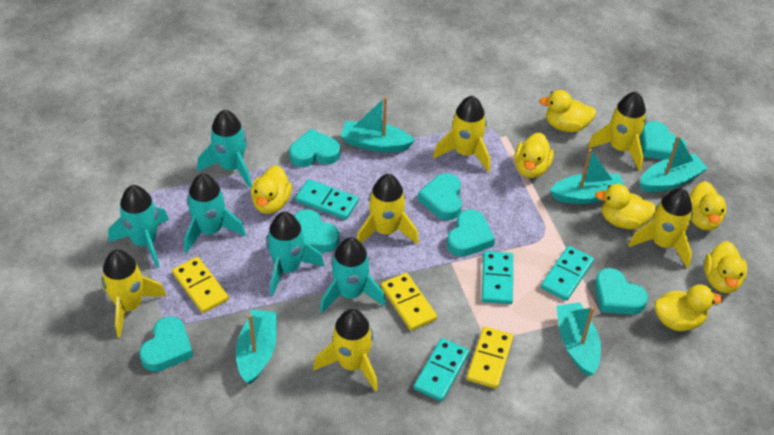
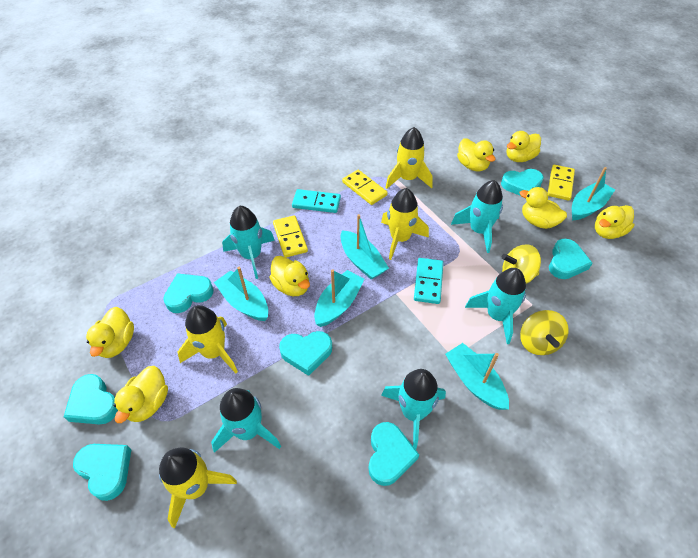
turquoise domino: 4 -> 2
yellow rocket: 6 -> 4
yellow spinning top: 0 -> 2

